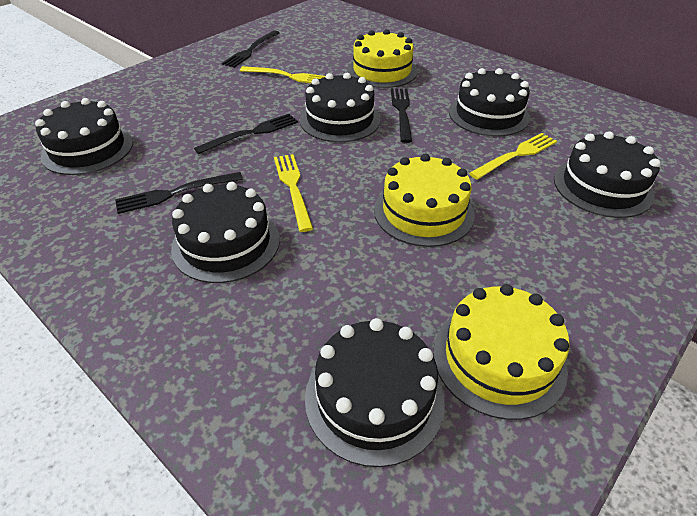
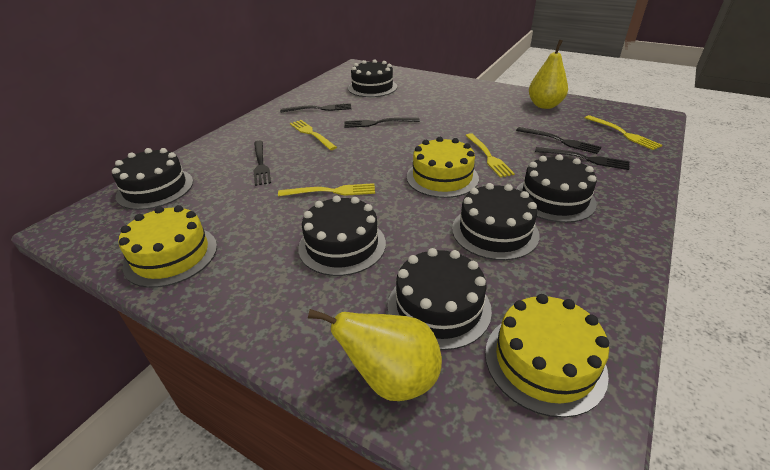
black fork: 4 -> 5
yellow fork: 3 -> 4
yellow pear: 0 -> 2

